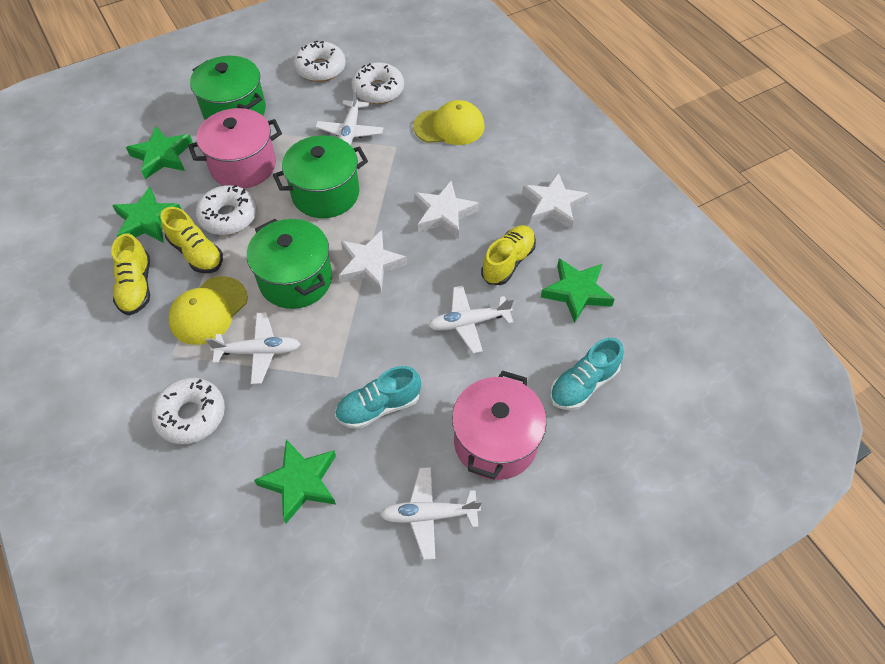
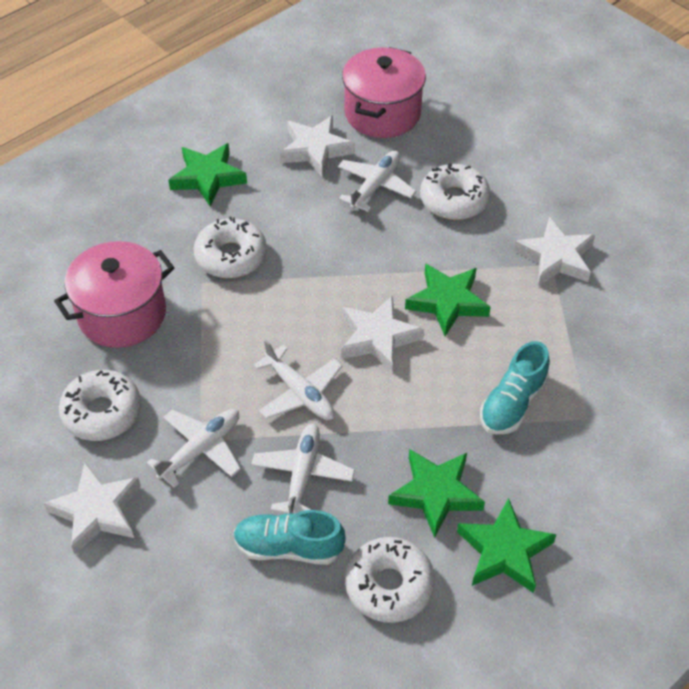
green pot: 3 -> 0
white star: 3 -> 4
yellow cap: 2 -> 0
yellow shoe: 3 -> 0

